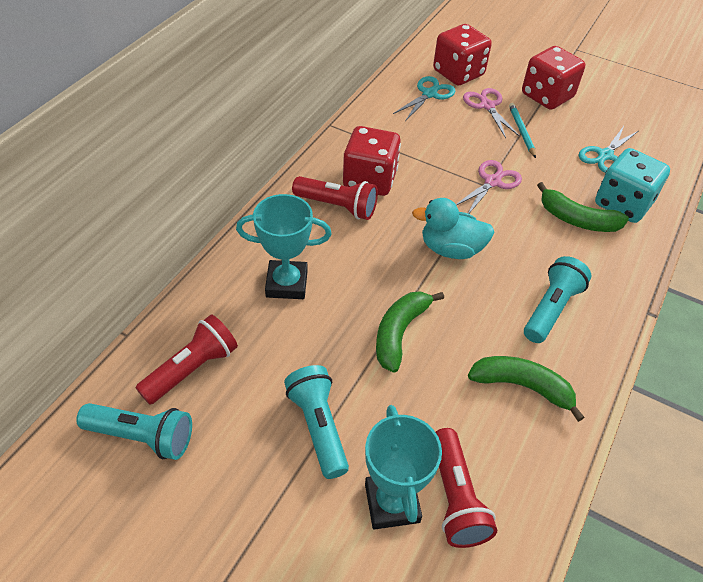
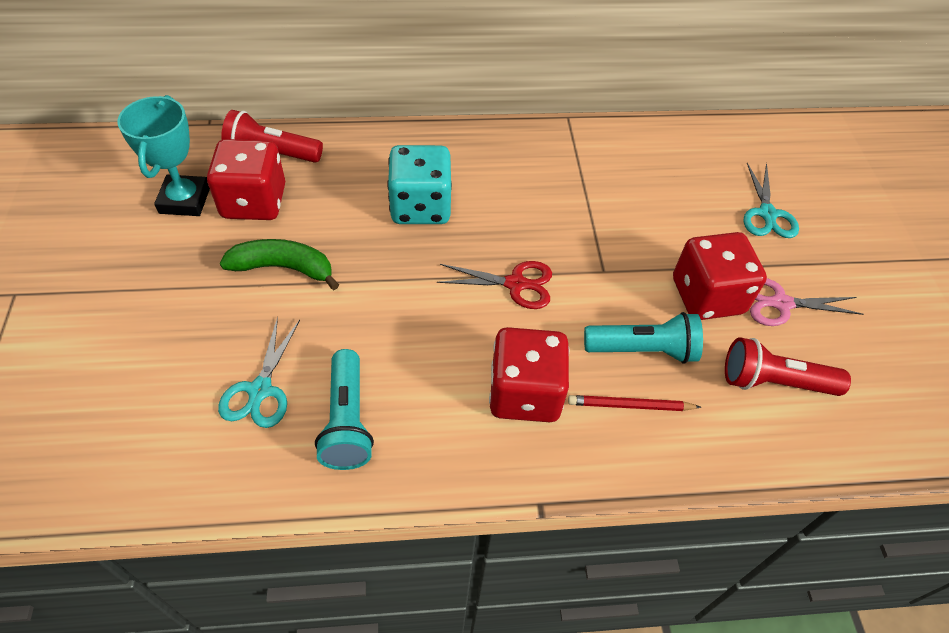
green banana: 3 -> 1
pink scissors: 2 -> 1
red flashlight: 3 -> 2
red pencil: 0 -> 1
red scissors: 0 -> 1
turquoise duck: 1 -> 0
turquoise flashlight: 3 -> 2
turquoise pencil: 1 -> 0
turquoise trophy: 2 -> 1

